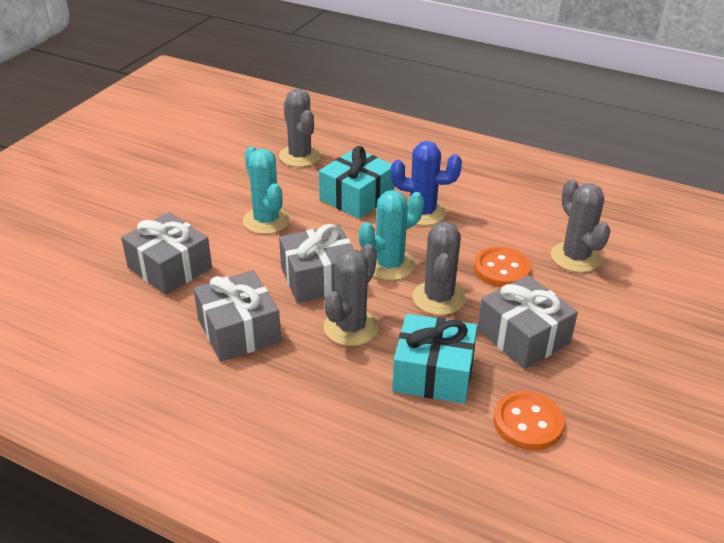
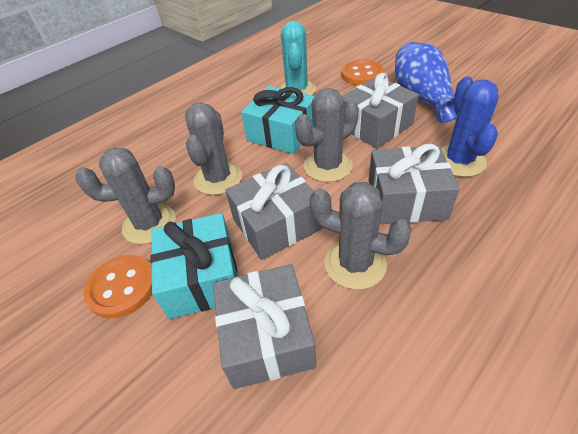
blue vase: 0 -> 1
turquoise cactus: 2 -> 1

